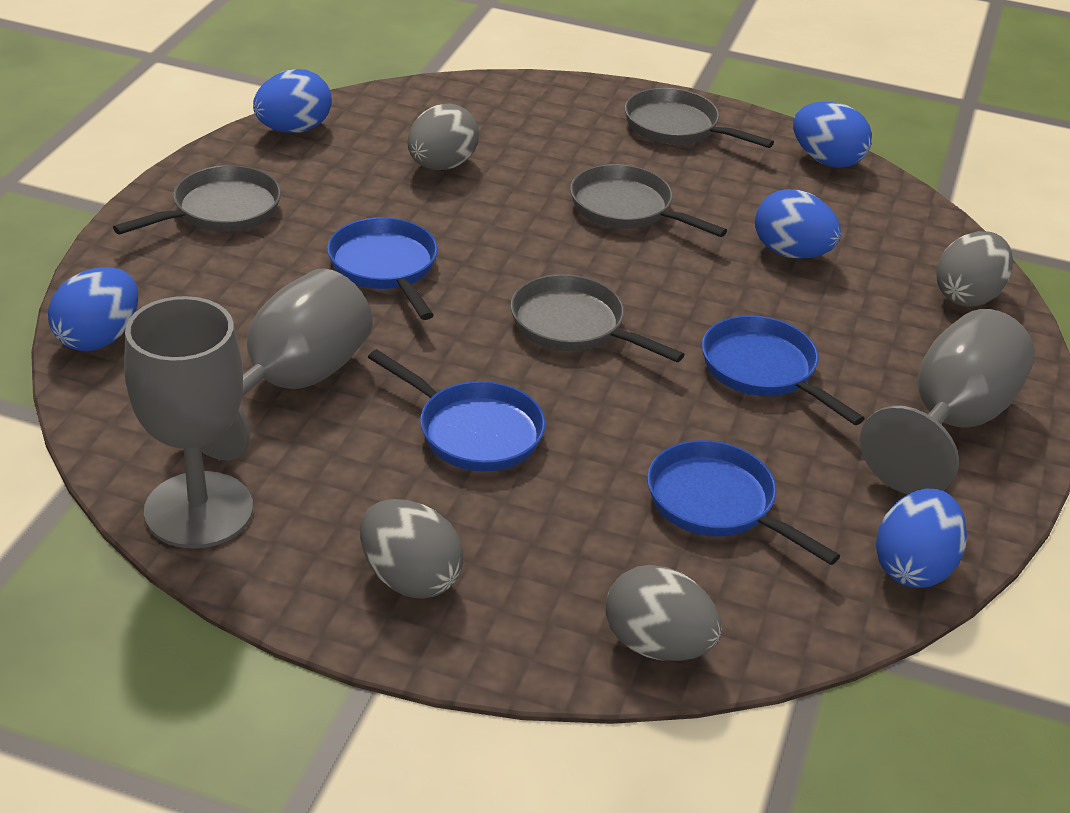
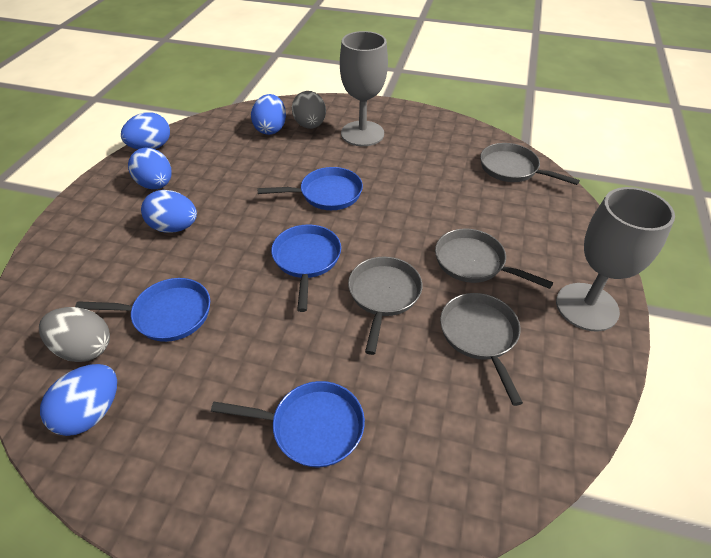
grey egg: 4 -> 2
grey goblet: 3 -> 2

